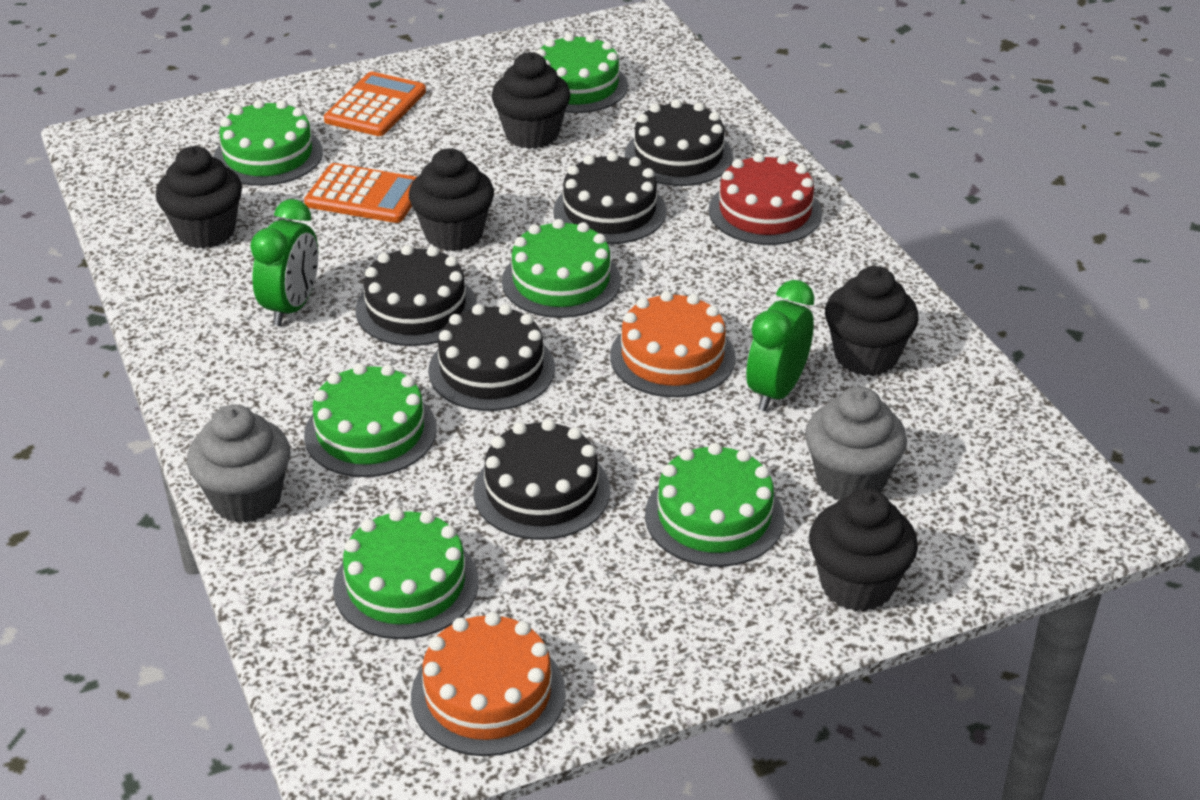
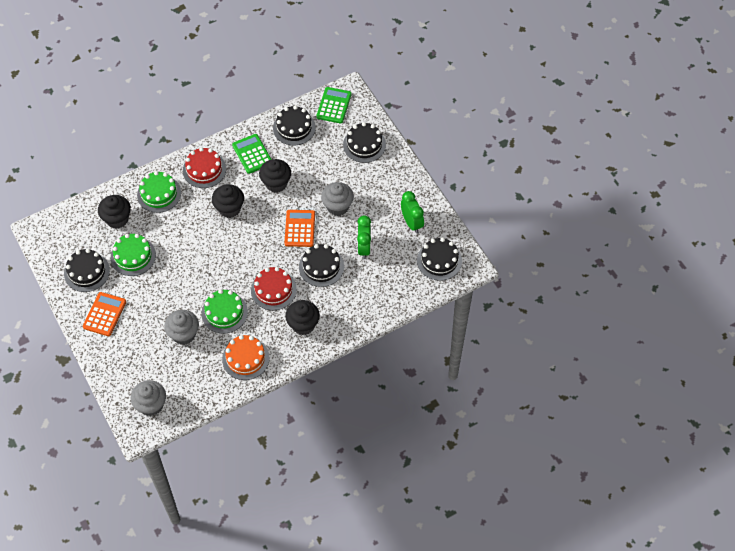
black cupcake: 5 -> 4
green cake: 6 -> 3
green calculator: 0 -> 2
grey cupcake: 2 -> 3
orange cake: 2 -> 1
red cake: 1 -> 2

